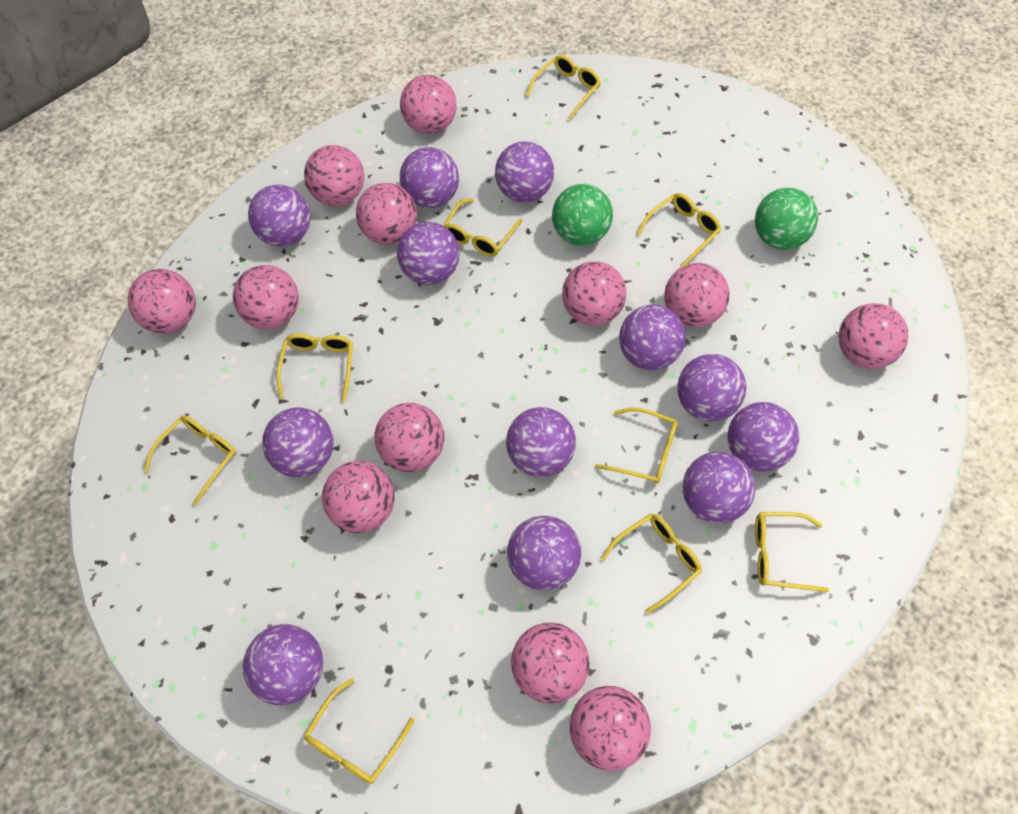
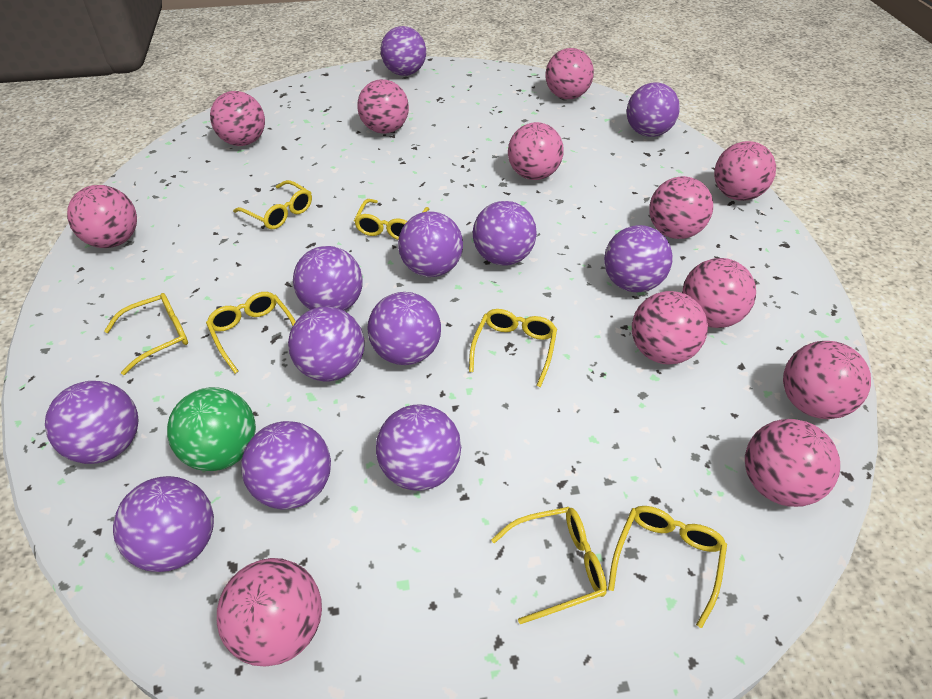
green ball: 2 -> 1
yellow glasses: 9 -> 7

